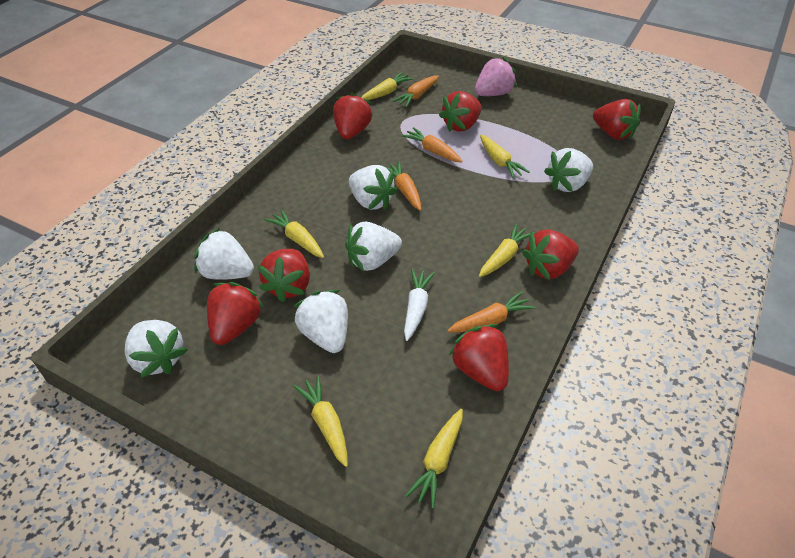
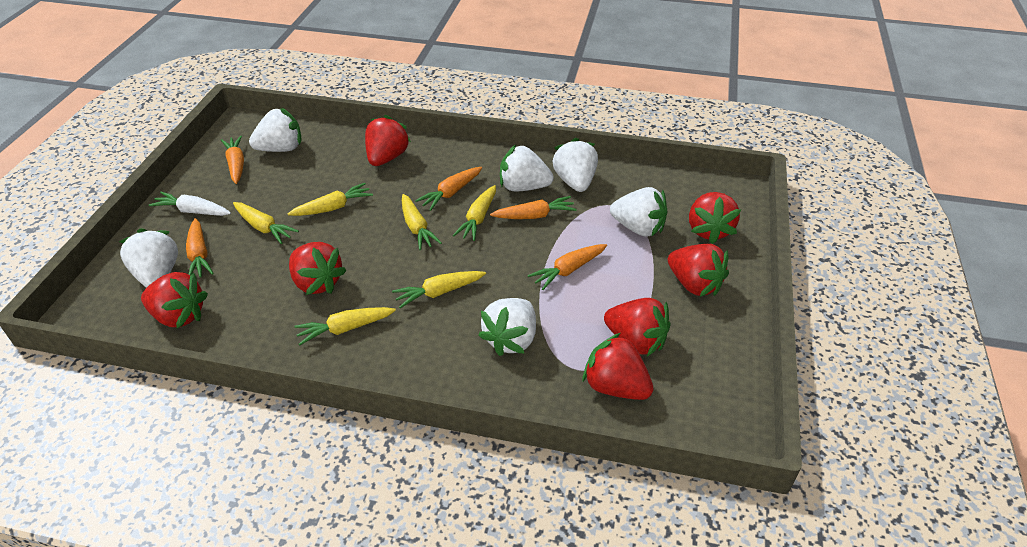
orange carrot: 4 -> 5
pink strawberry: 1 -> 0

